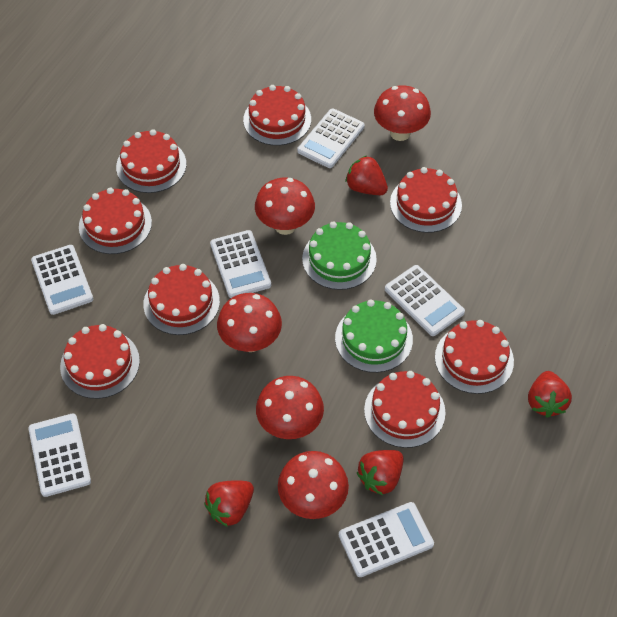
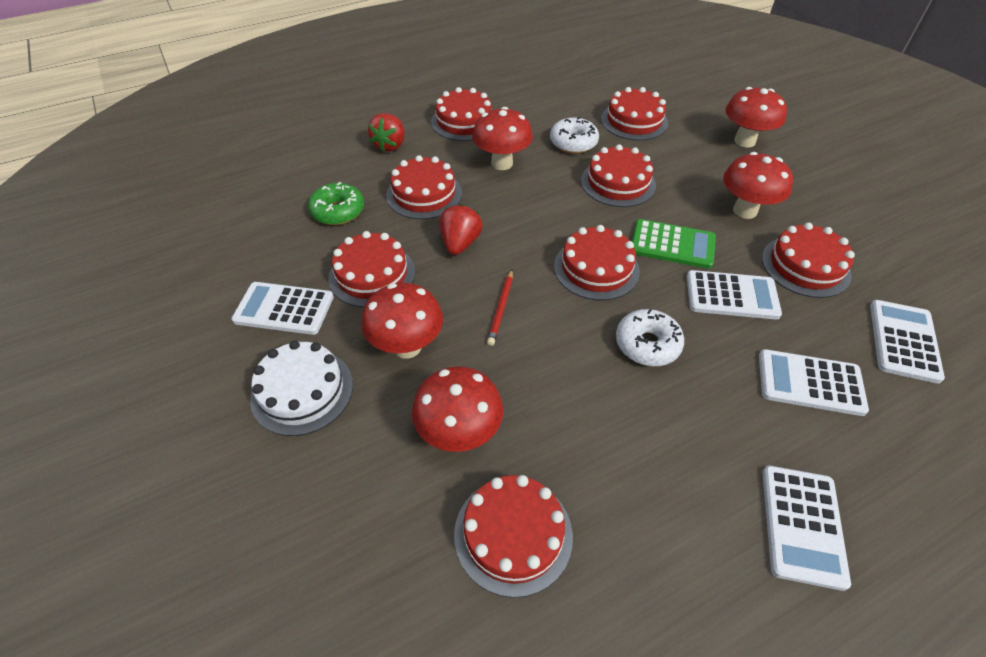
green cake: 2 -> 0
green calculator: 0 -> 1
green donut: 0 -> 1
red pencil: 0 -> 1
red strawberry: 4 -> 2
white cake: 0 -> 1
white calculator: 6 -> 5
white donut: 0 -> 2

